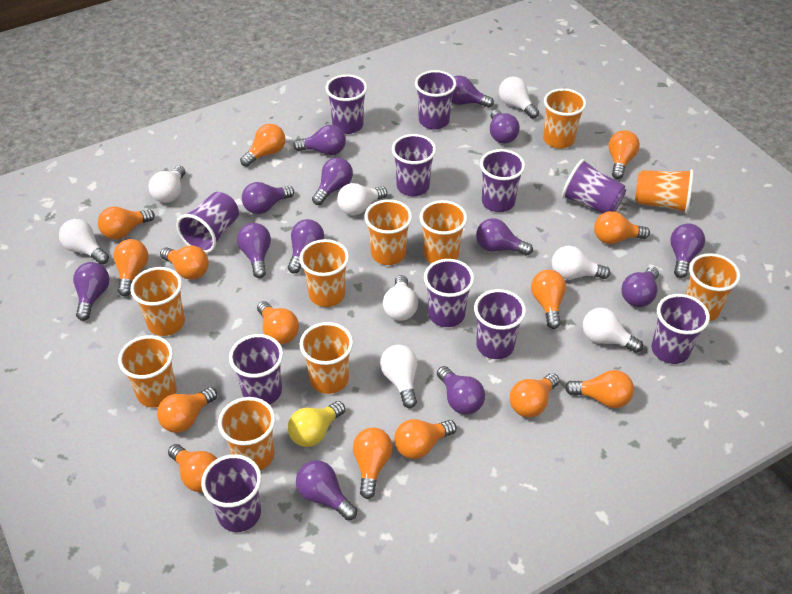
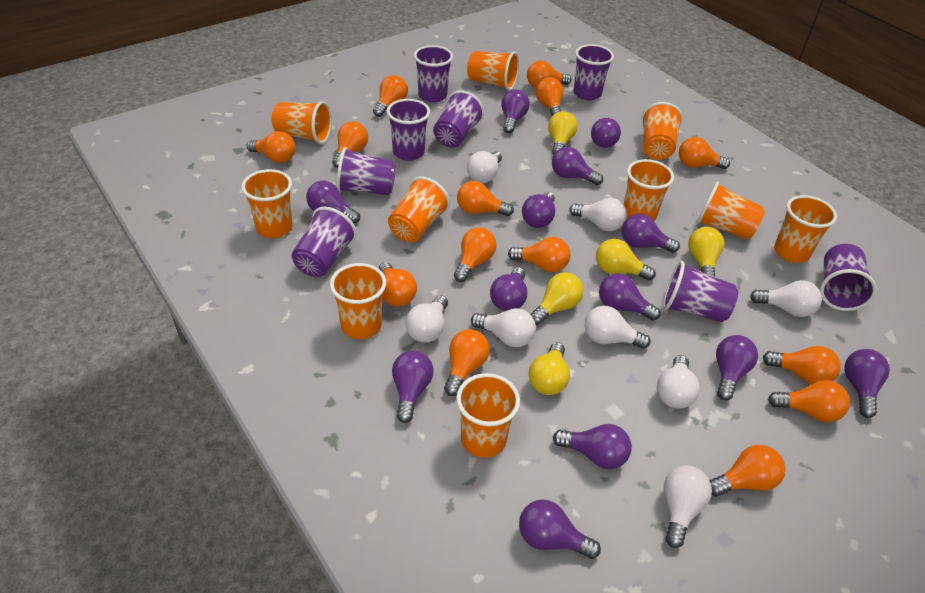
purple cup: 11 -> 8
yellow light bulb: 1 -> 5

